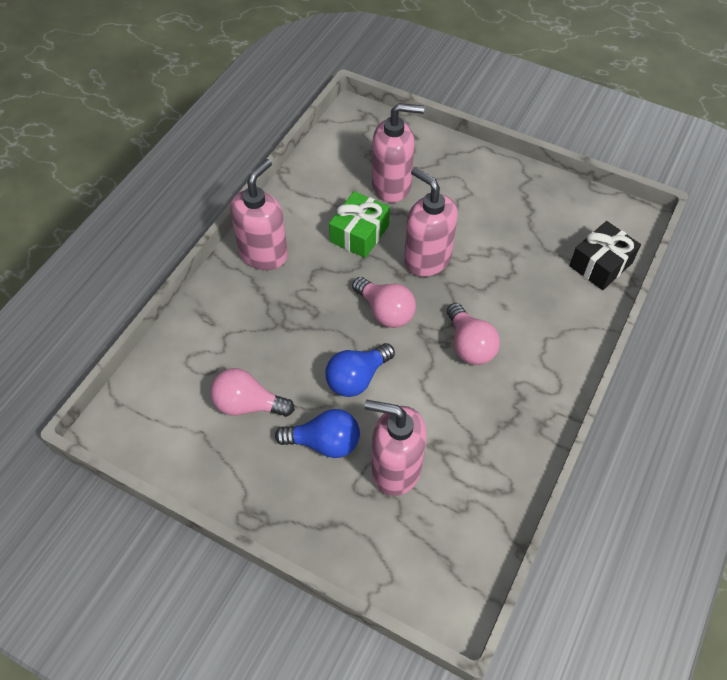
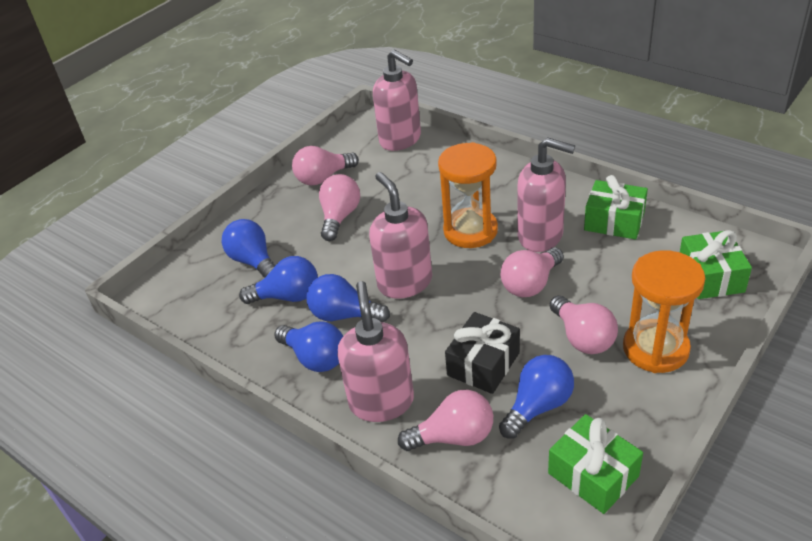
blue light bulb: 2 -> 5
green gift: 1 -> 3
orange hourglass: 0 -> 2
pink light bulb: 3 -> 5

